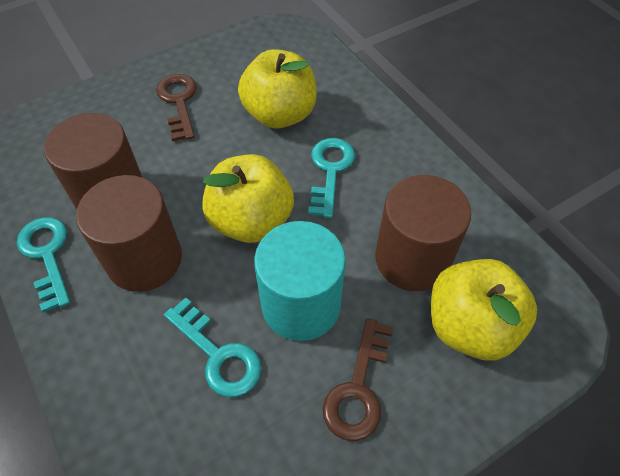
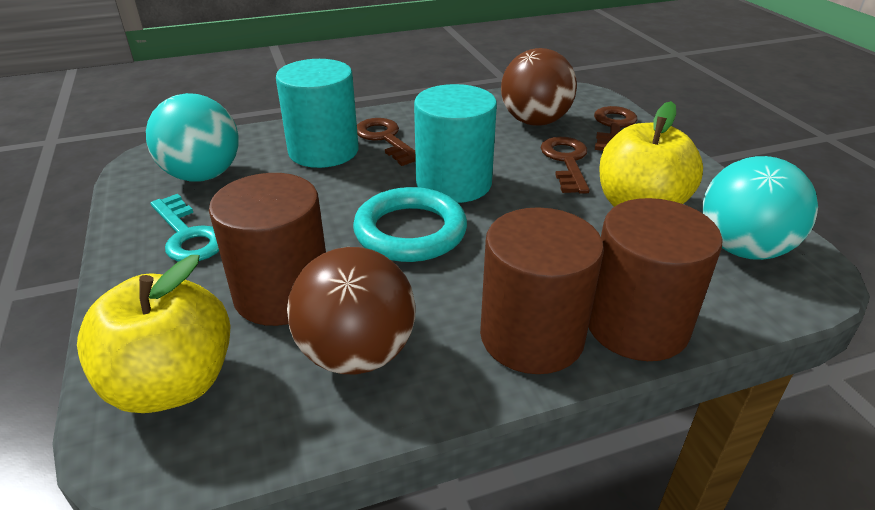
brown ball: 0 -> 2
brown key: 2 -> 3
turquoise ball: 0 -> 2
turquoise cylinder: 1 -> 2
turquoise key: 3 -> 1
turquoise ring: 0 -> 1
yellow apple: 3 -> 2

